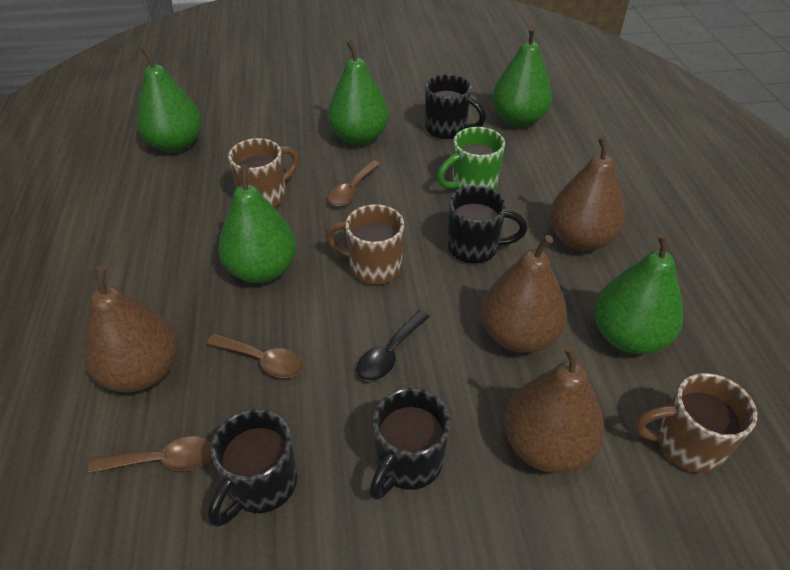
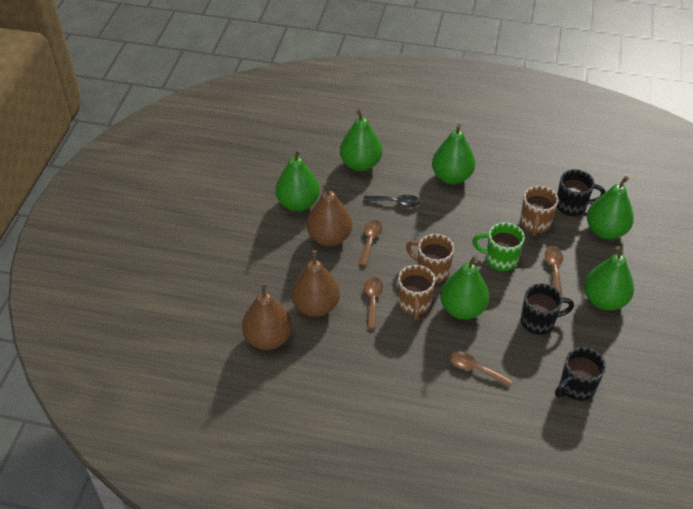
black mug: 4 -> 3
brown pear: 4 -> 3
brown spoon: 3 -> 4
green pear: 5 -> 6

